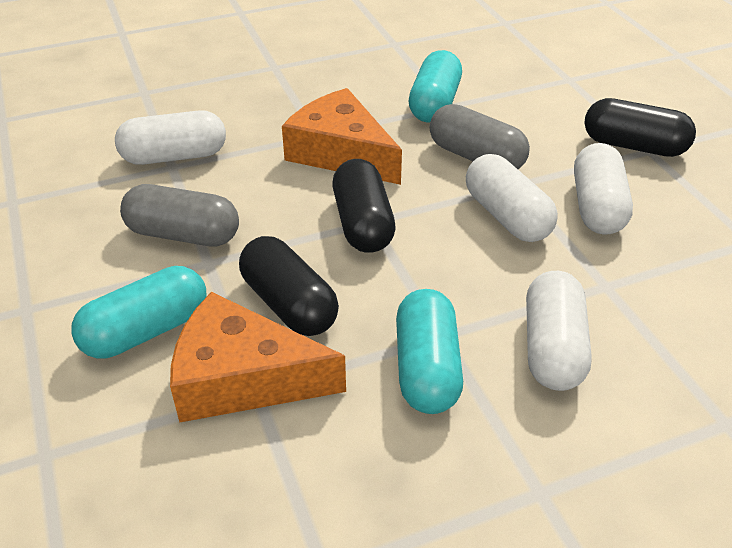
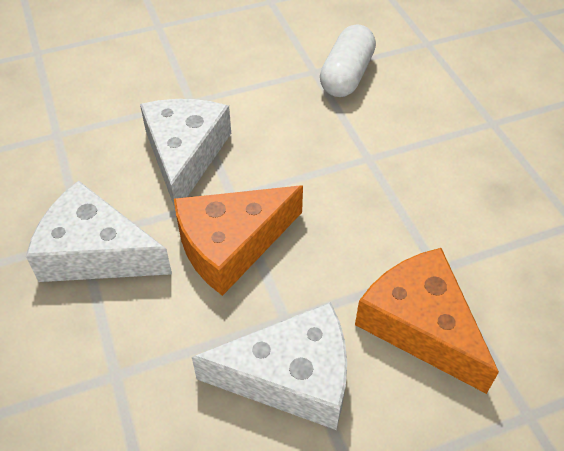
black capsule: 3 -> 0
grey capsule: 2 -> 0
turquoise capsule: 3 -> 0
white capsule: 4 -> 1
white cheese: 0 -> 3

